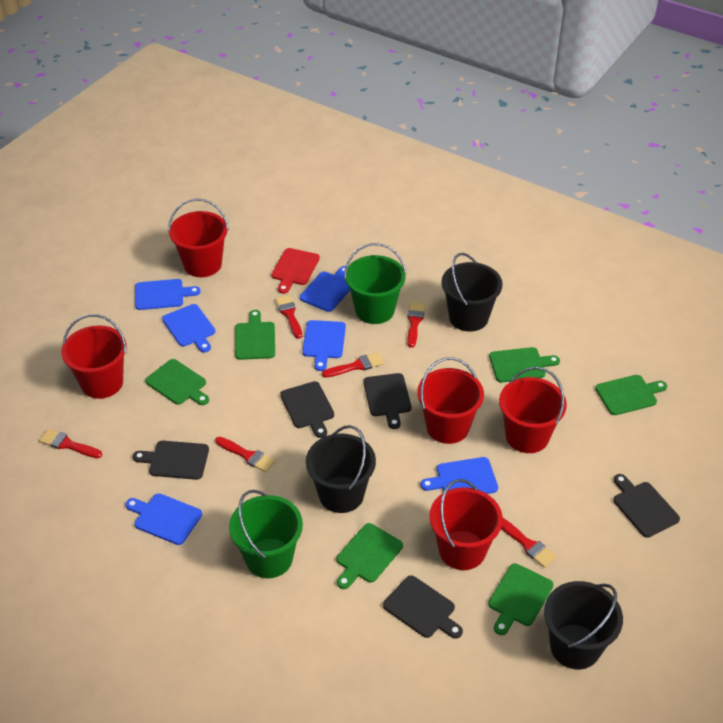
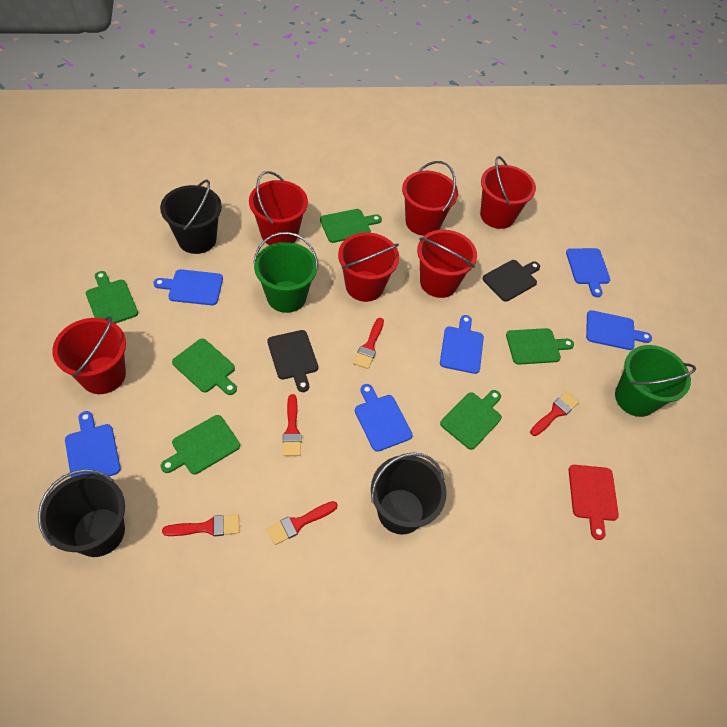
black cutting board: 5 -> 2
red brush: 6 -> 5
red bucket: 5 -> 6

